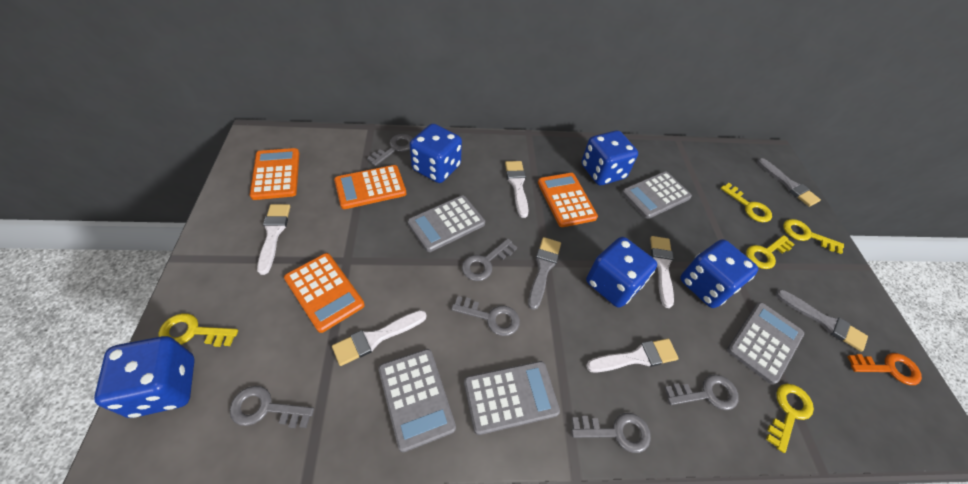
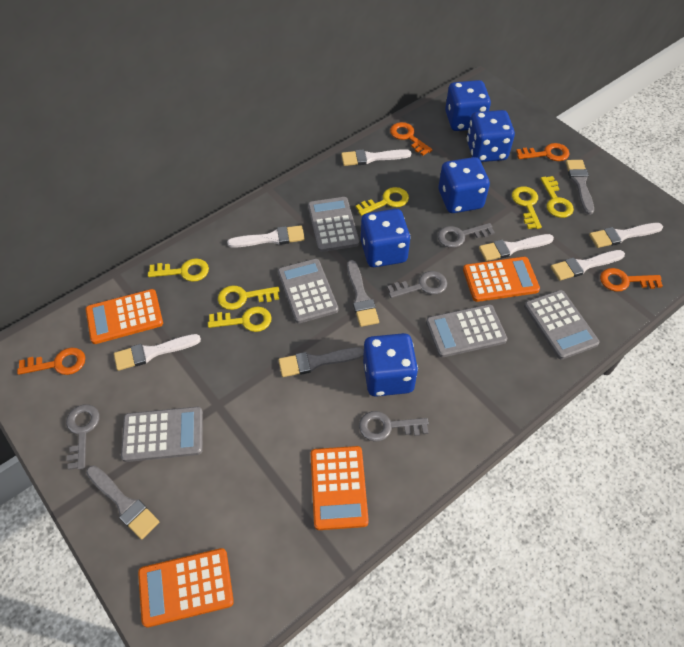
grey brush: 3 -> 4
grey key: 6 -> 4
orange key: 1 -> 4
white brush: 5 -> 6
yellow key: 5 -> 6

